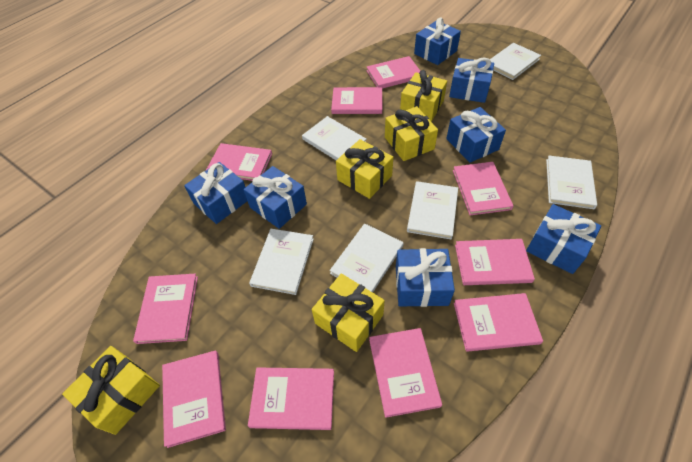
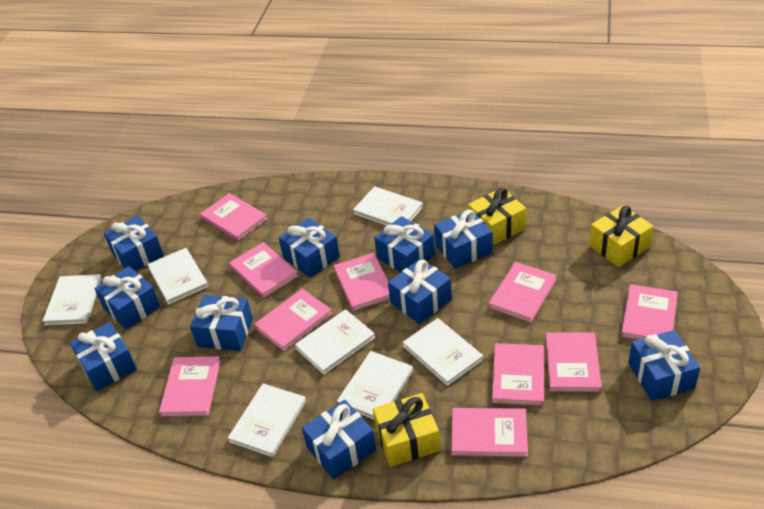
blue gift: 7 -> 10
white book: 6 -> 7
yellow gift: 5 -> 3

